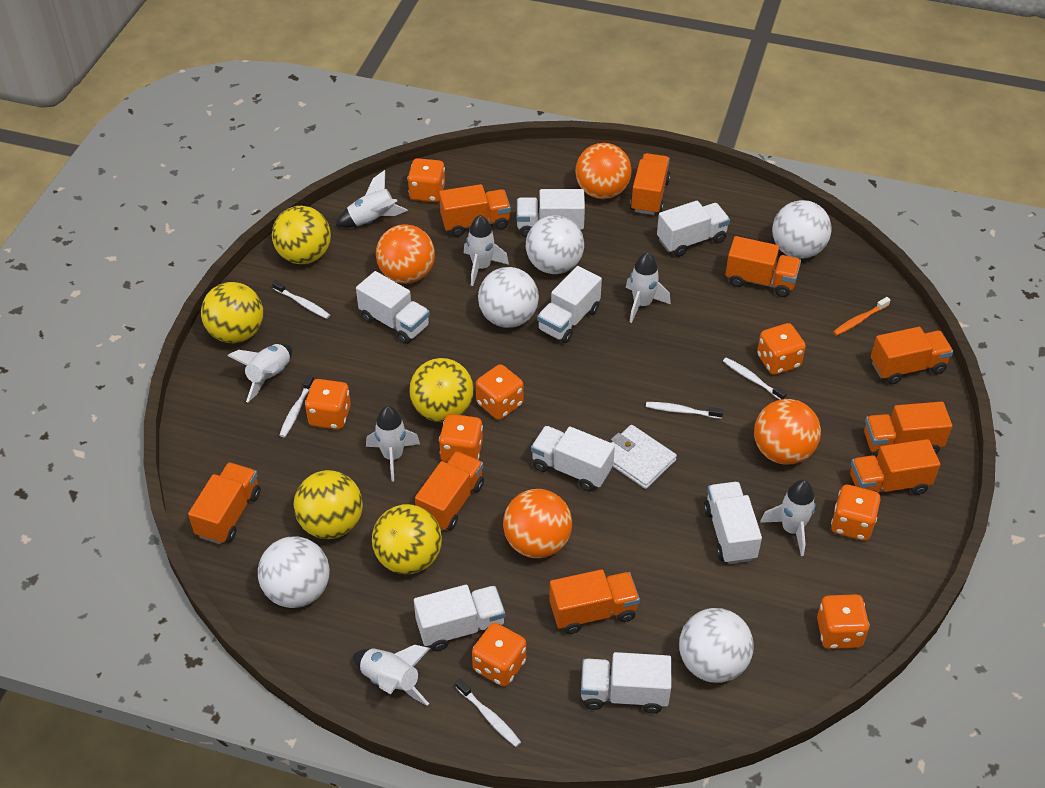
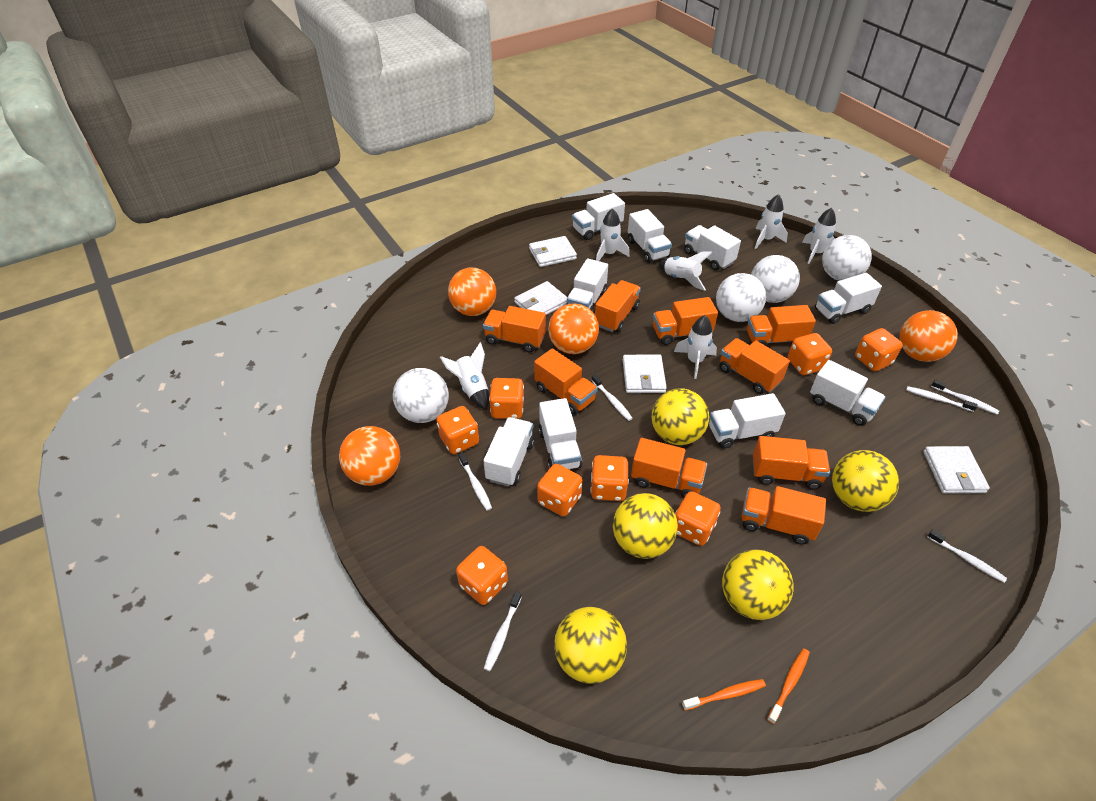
orange toothbrush: 1 -> 2
white ball: 5 -> 4
white rocket: 7 -> 6
white toothbrush: 5 -> 6
white truck: 8 -> 9
white wallet: 1 -> 4

